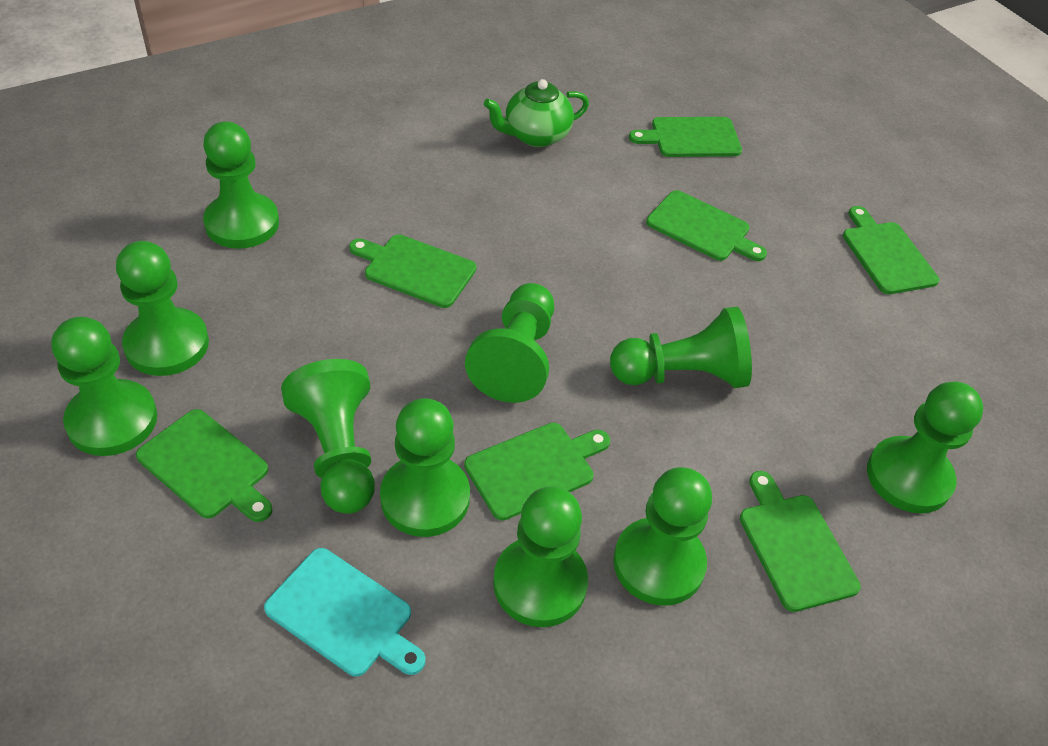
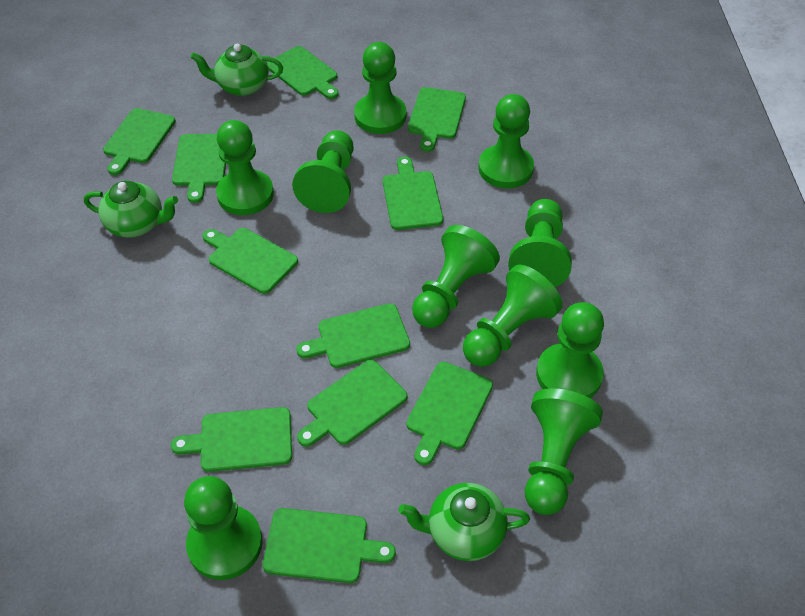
green cutting board: 7 -> 11
green teapot: 1 -> 3
turquoise cutting board: 1 -> 0

